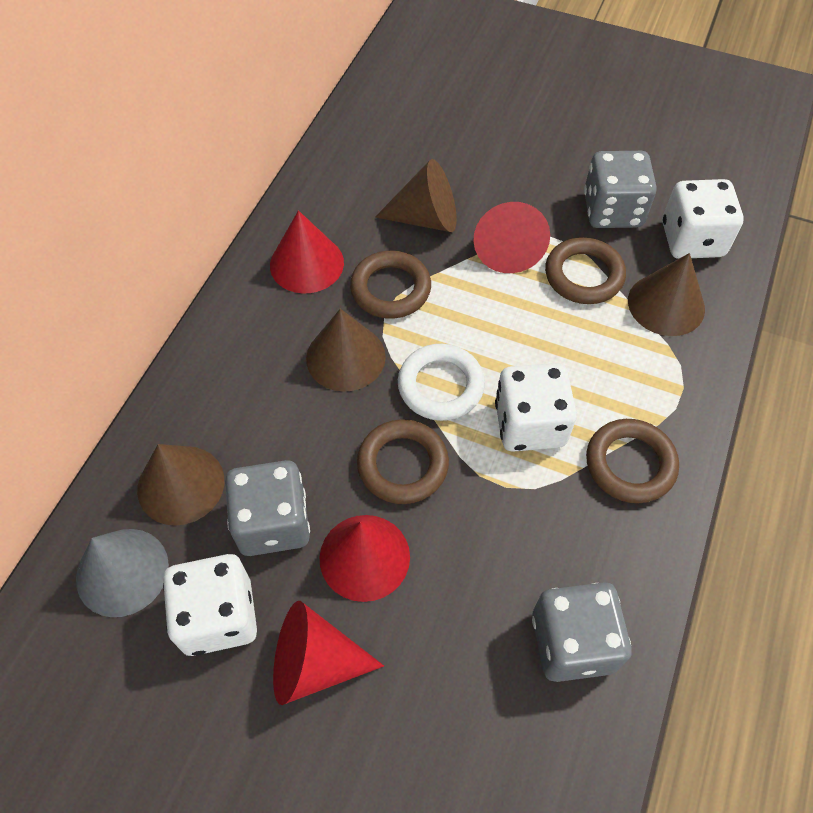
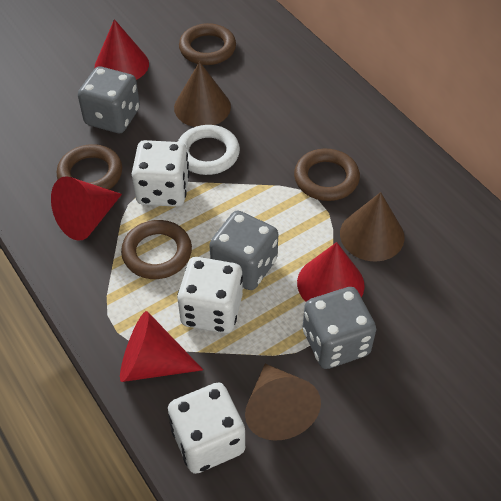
brown cone: 4 -> 3
grey cone: 1 -> 0

